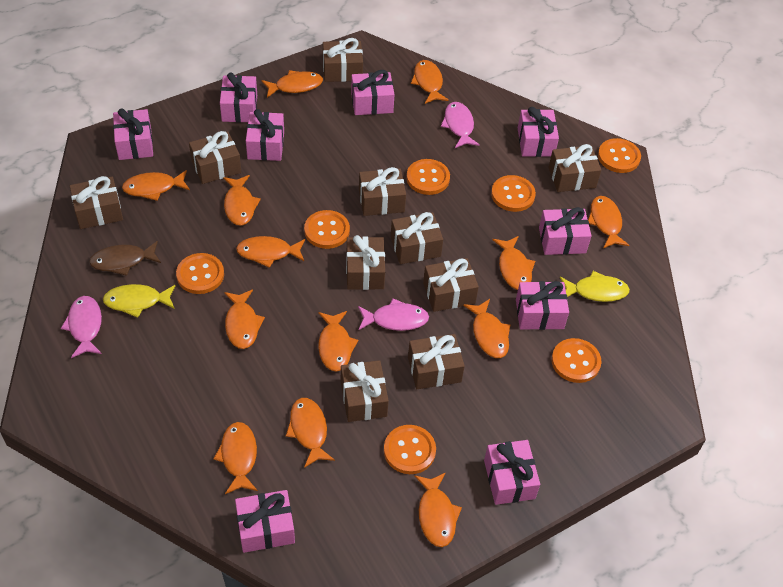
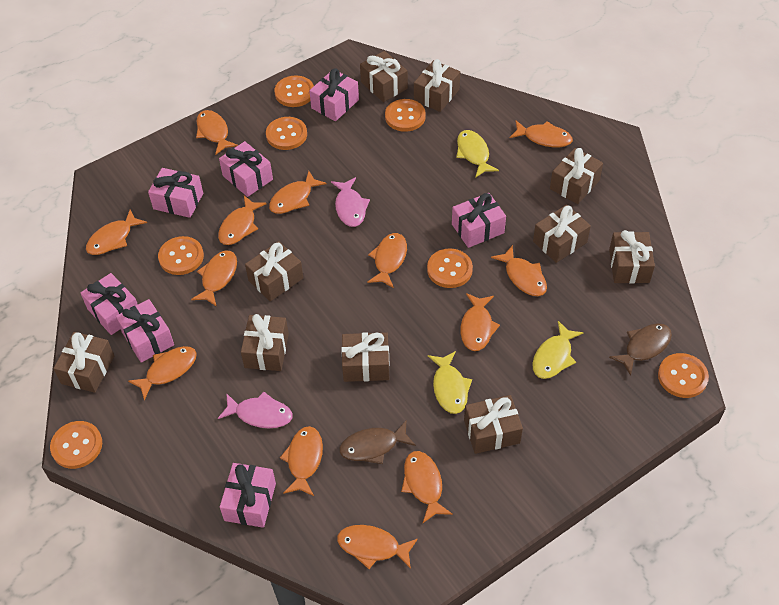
brown fish: 1 -> 2
pink fish: 3 -> 2
pink gift: 9 -> 7
yellow fish: 2 -> 3

